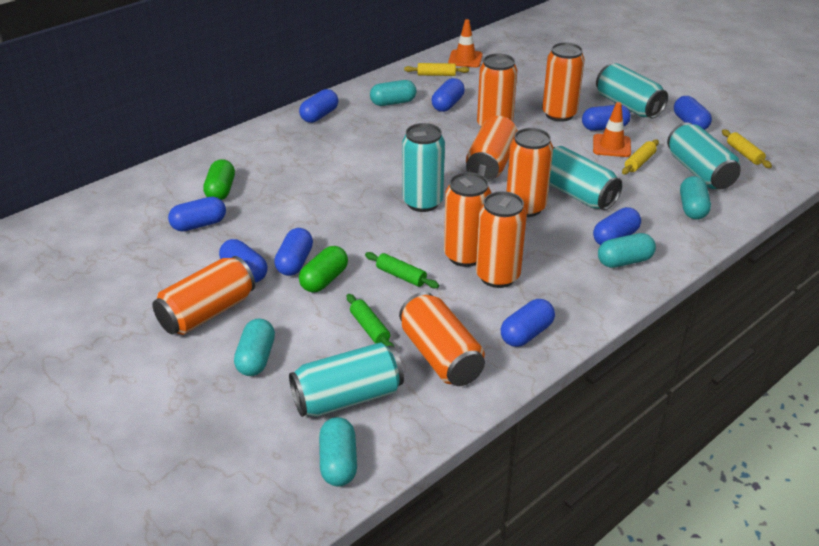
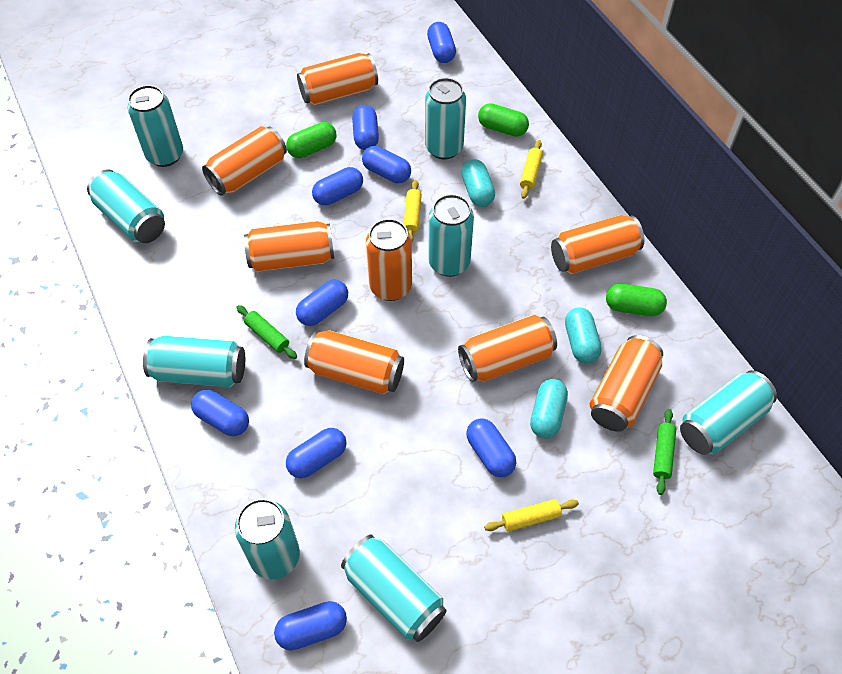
green capsule: 2 -> 3
orange traffic cone: 2 -> 0
turquoise can: 5 -> 8
turquoise capsule: 5 -> 3

